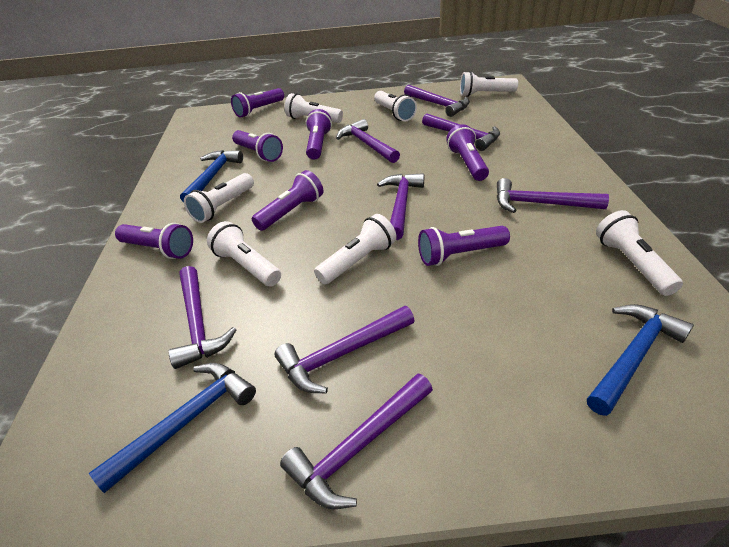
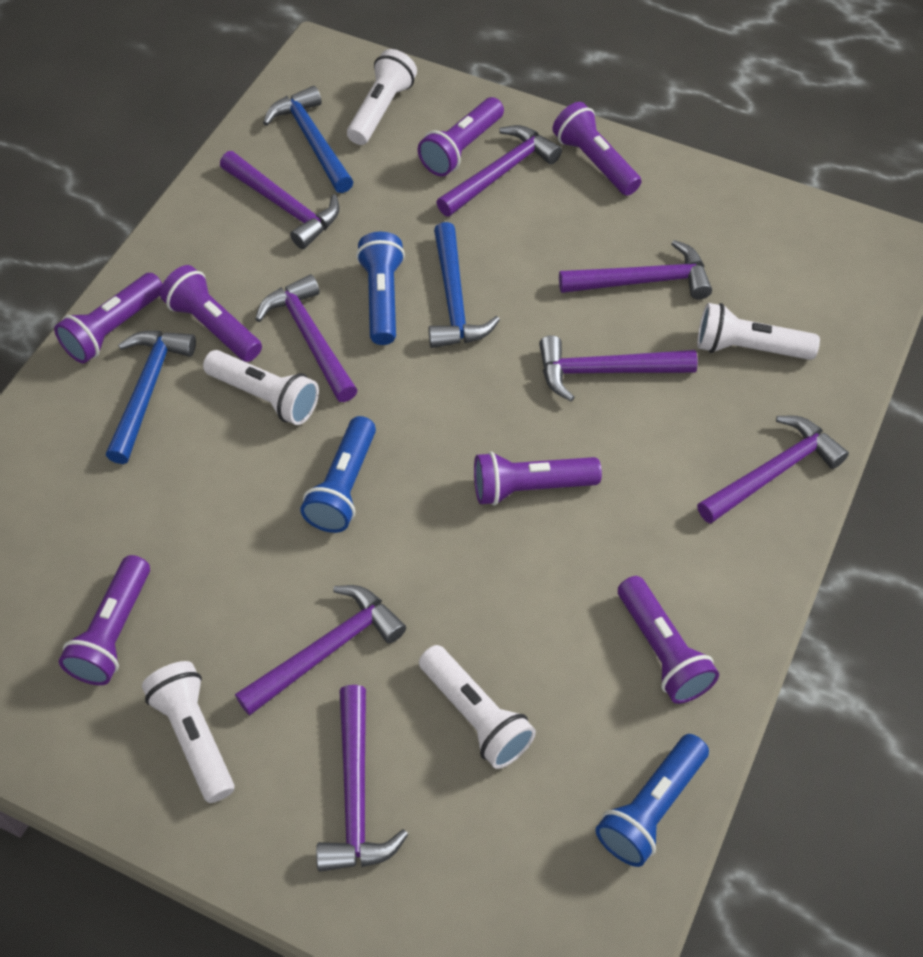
blue flashlight: 0 -> 3
white flashlight: 7 -> 5

